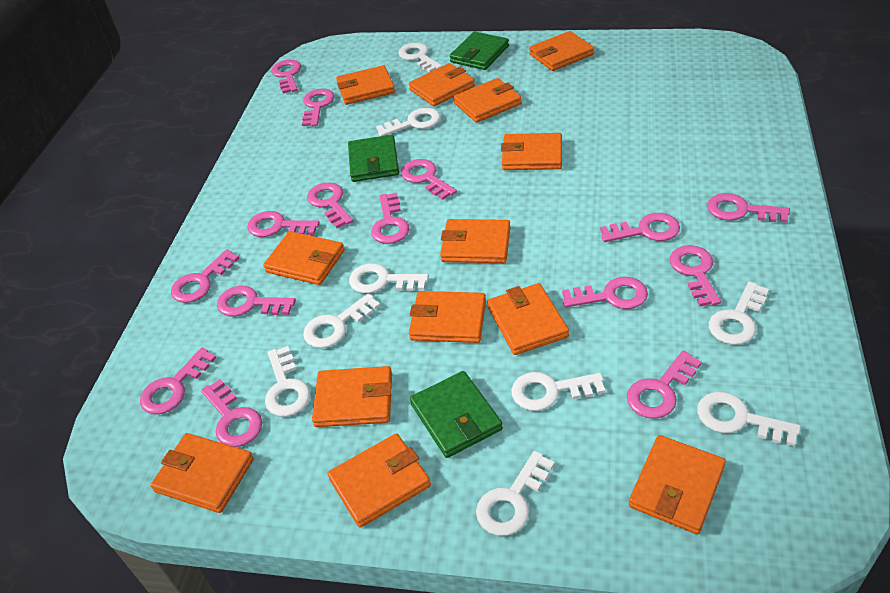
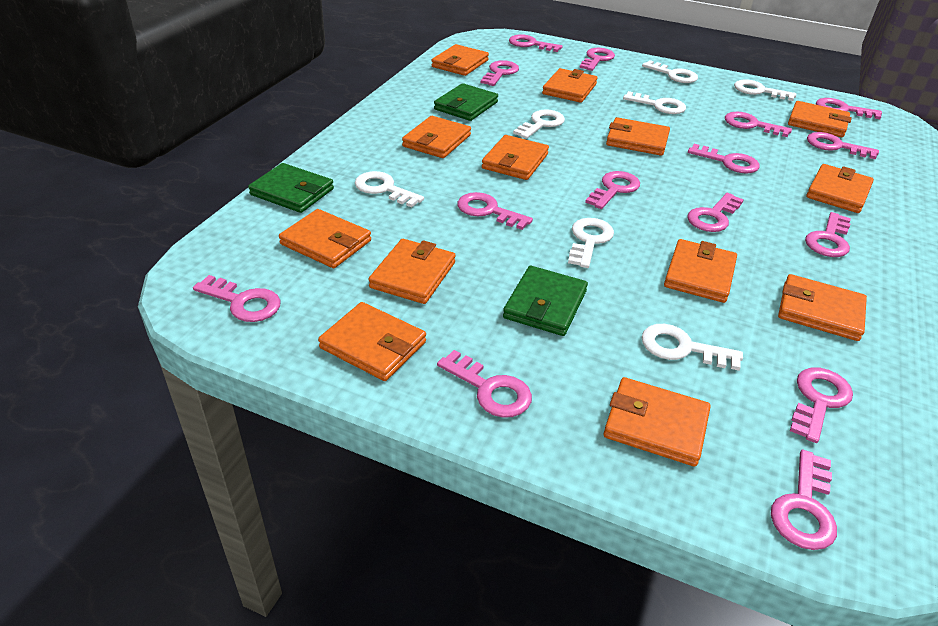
white key: 9 -> 7

